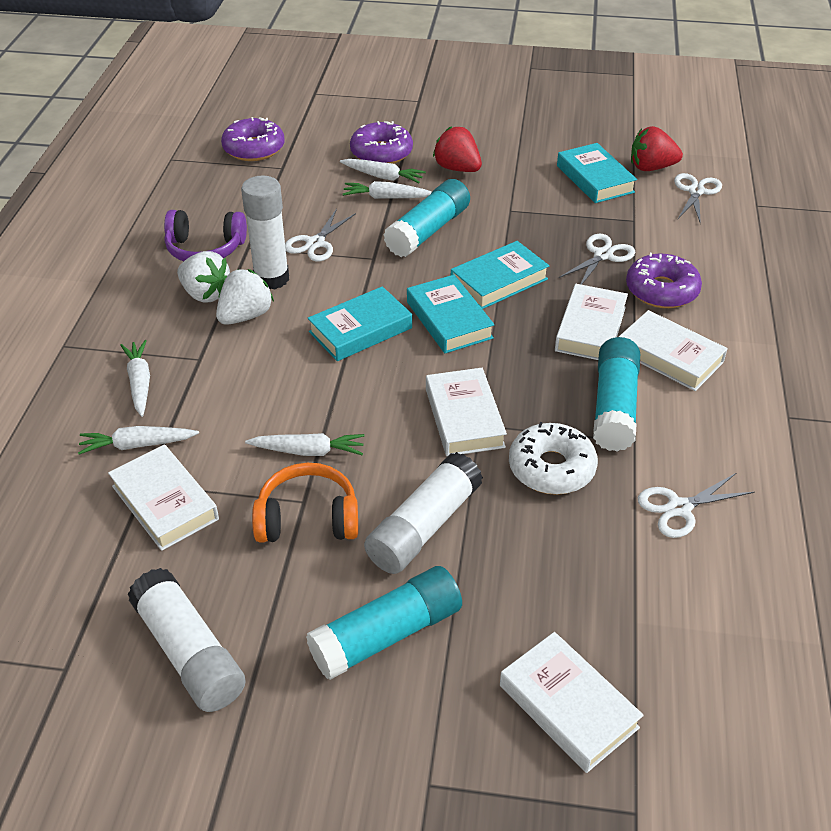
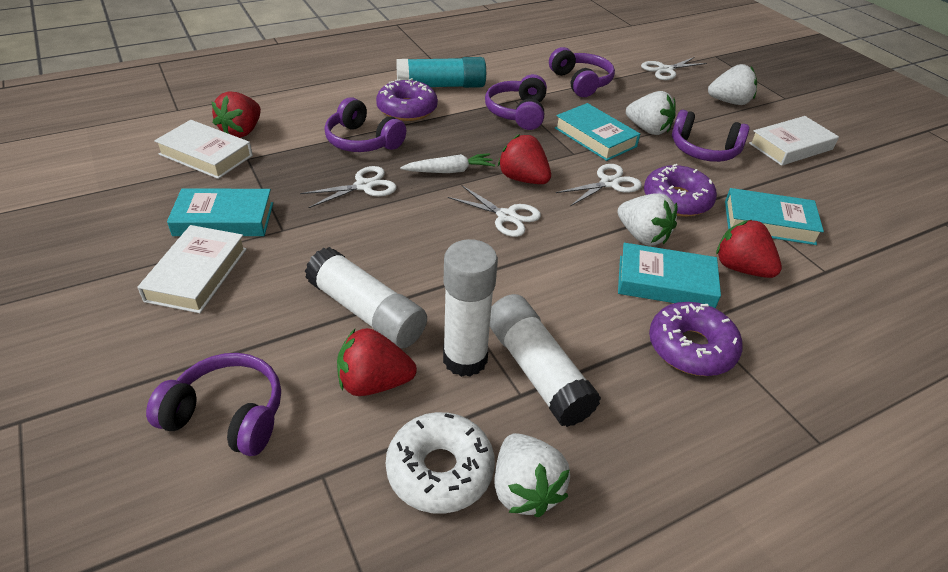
orange headphones: 1 -> 0
purple headphones: 1 -> 5
red strawberry: 2 -> 4
turquoise glue stick: 3 -> 1
white book: 5 -> 3
white carrot: 5 -> 1
white strawberry: 2 -> 4

